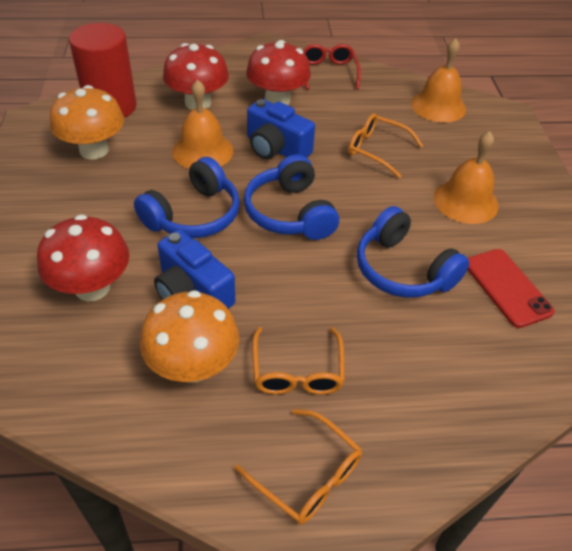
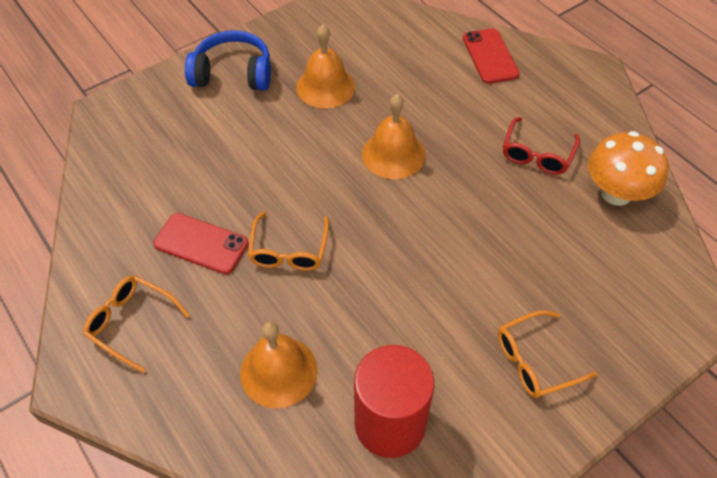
blue camera: 2 -> 0
blue headphones: 3 -> 1
orange mushroom: 2 -> 1
red mushroom: 3 -> 0
red phone: 1 -> 2

